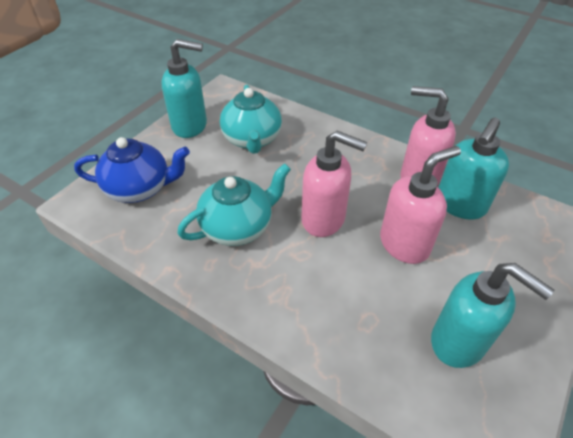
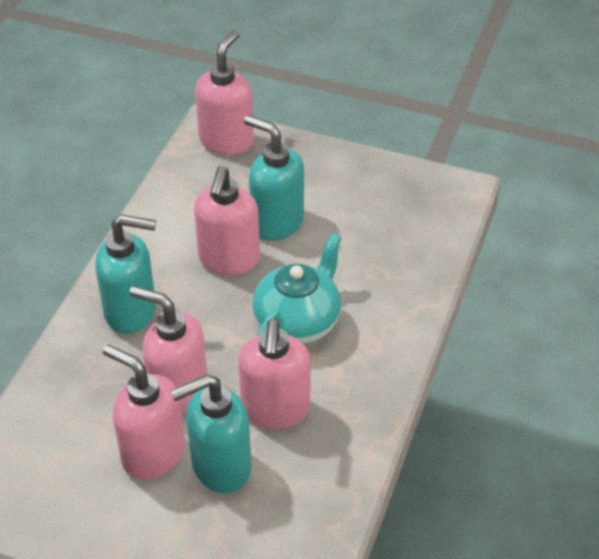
blue teapot: 1 -> 0
pink soap dispenser: 3 -> 5
turquoise teapot: 2 -> 1

